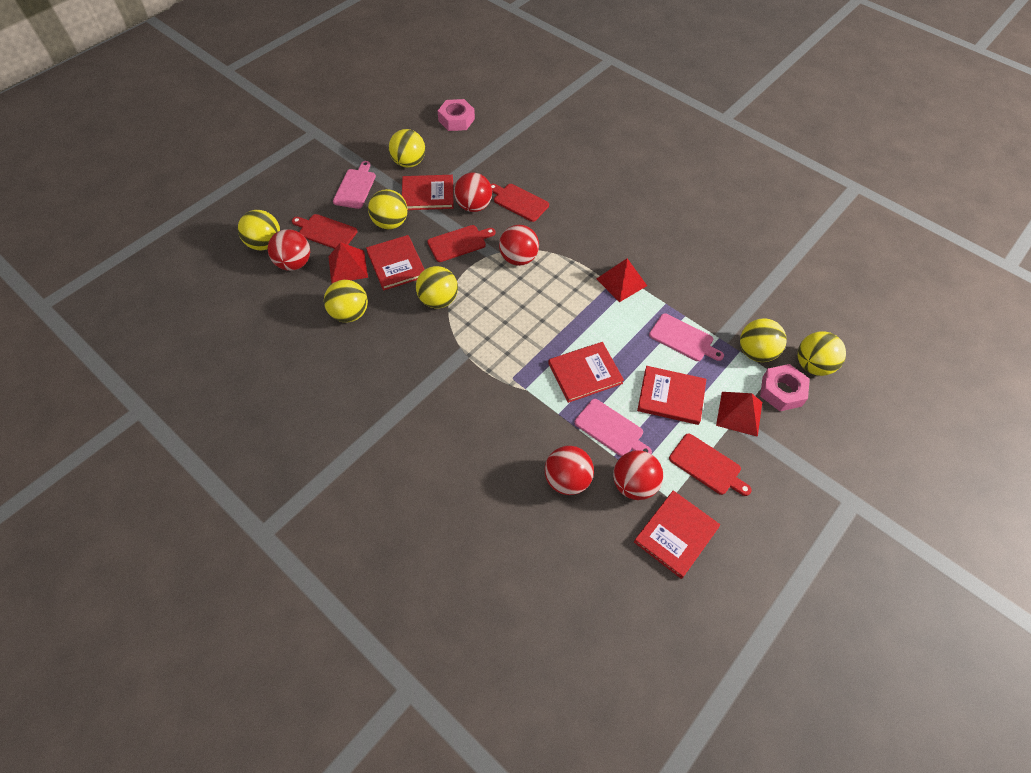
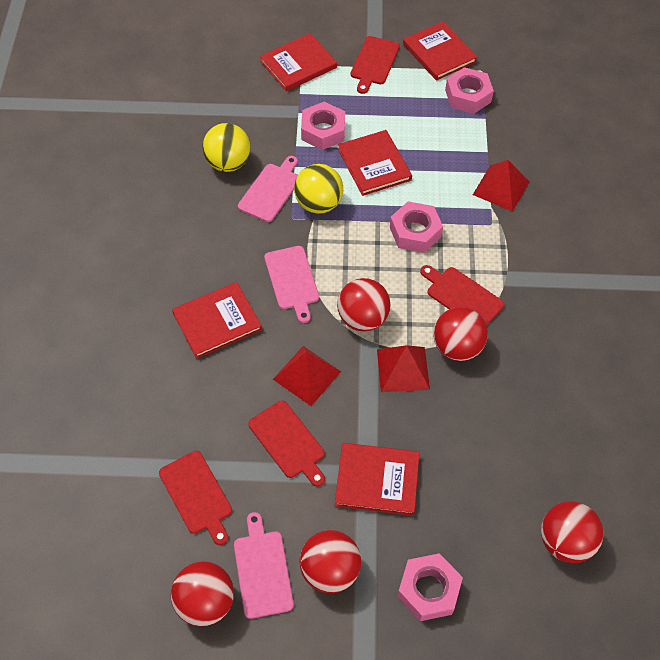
pink nut: 2 -> 4
yellow ball: 7 -> 2

